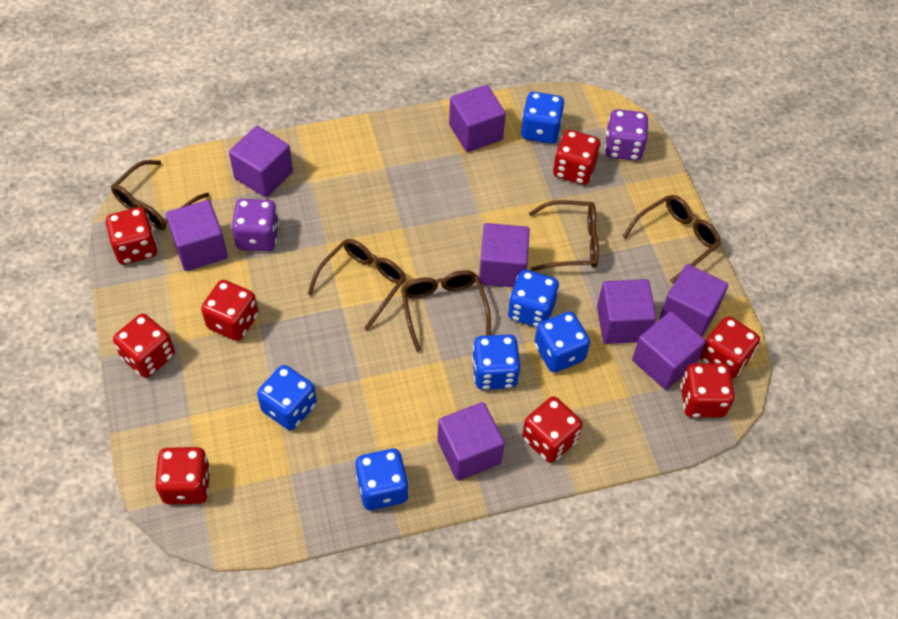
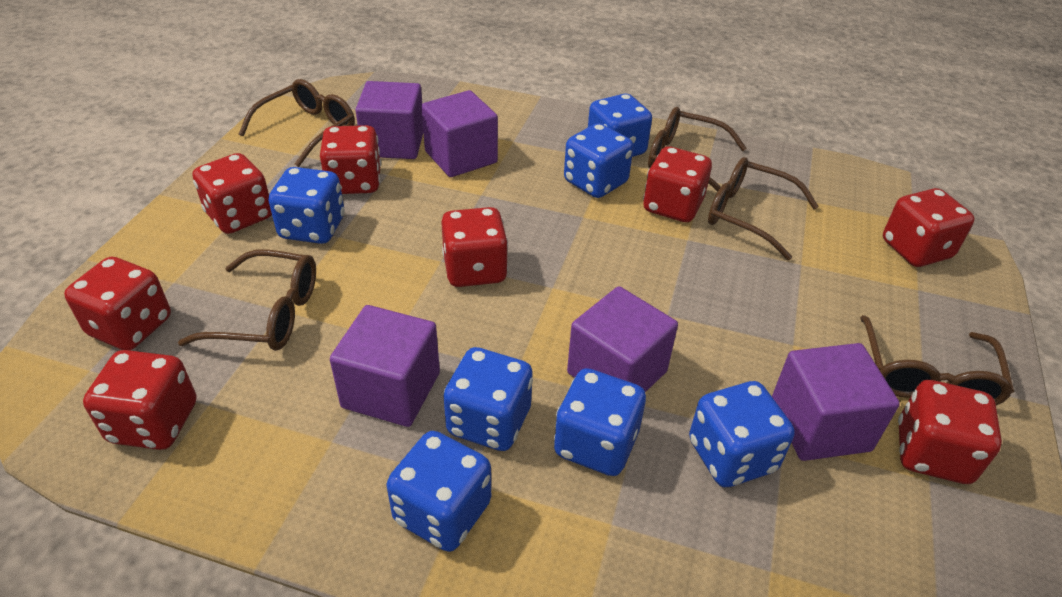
blue dice: 6 -> 7
purple cube: 8 -> 5
purple dice: 2 -> 0

